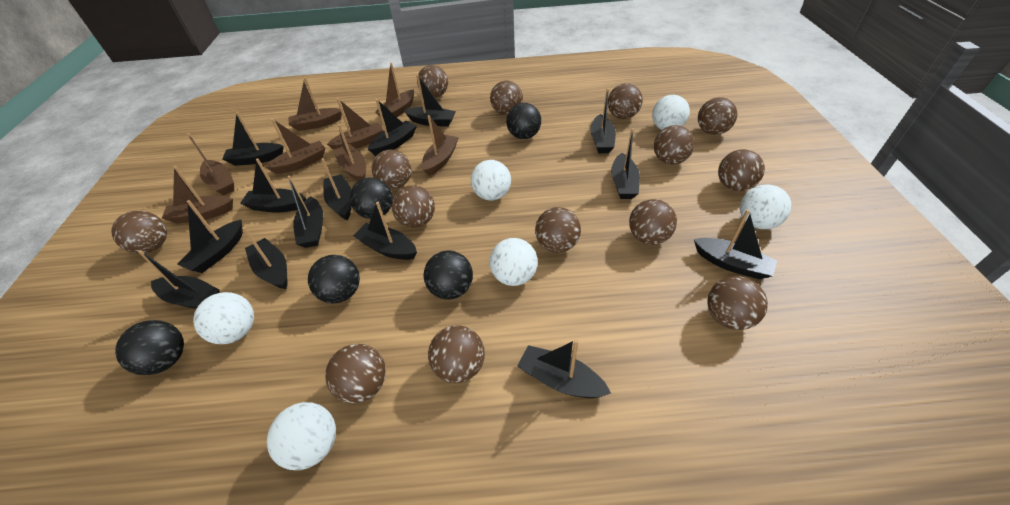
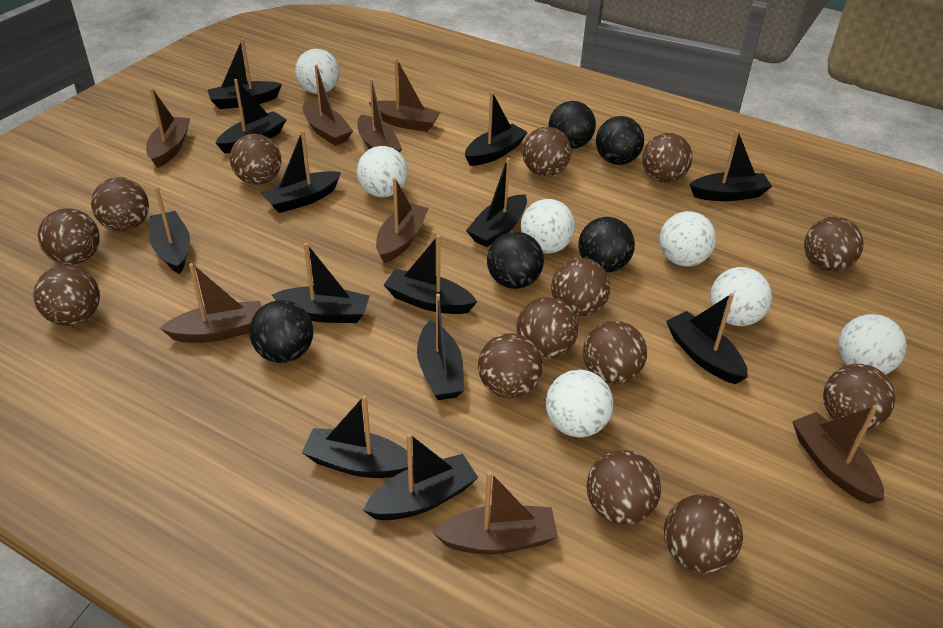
black boat: 14 -> 13
white ball: 6 -> 7

